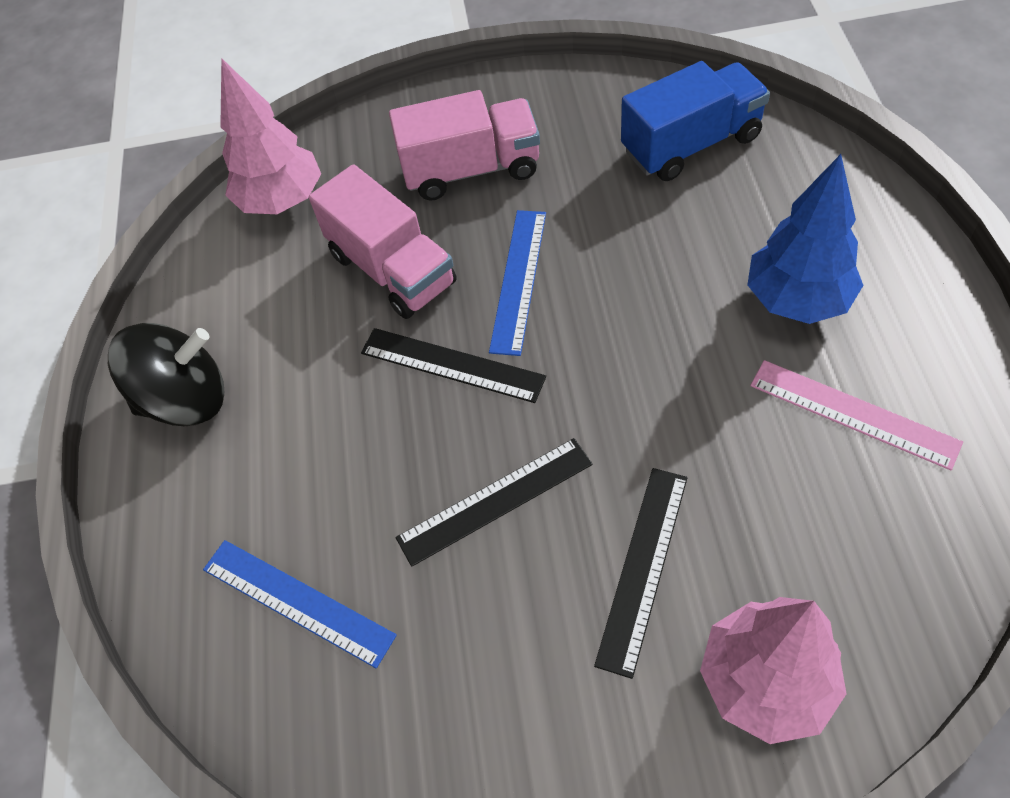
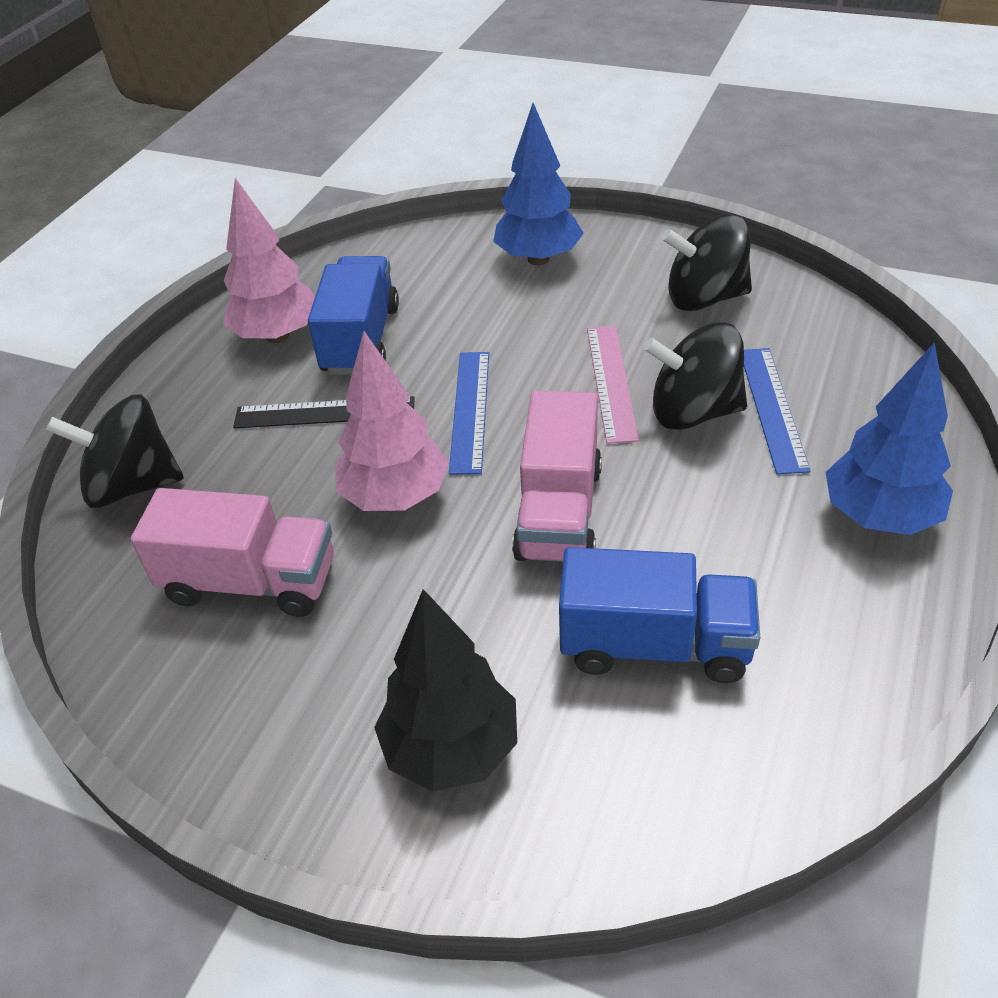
black ruler: 3 -> 1
black spinning top: 1 -> 3
black tree: 0 -> 1
blue tree: 1 -> 2
blue truck: 1 -> 2

